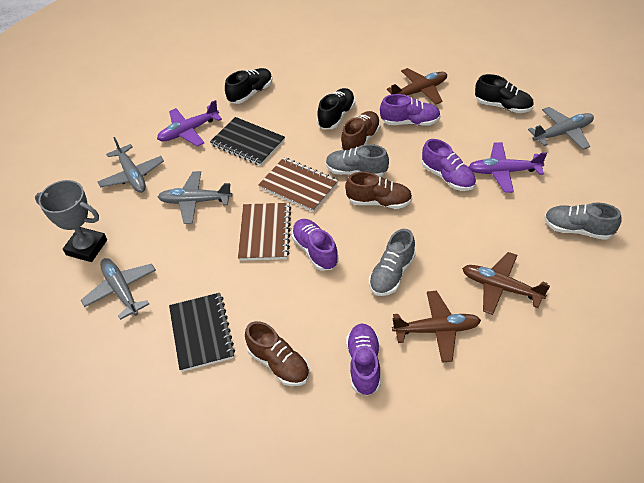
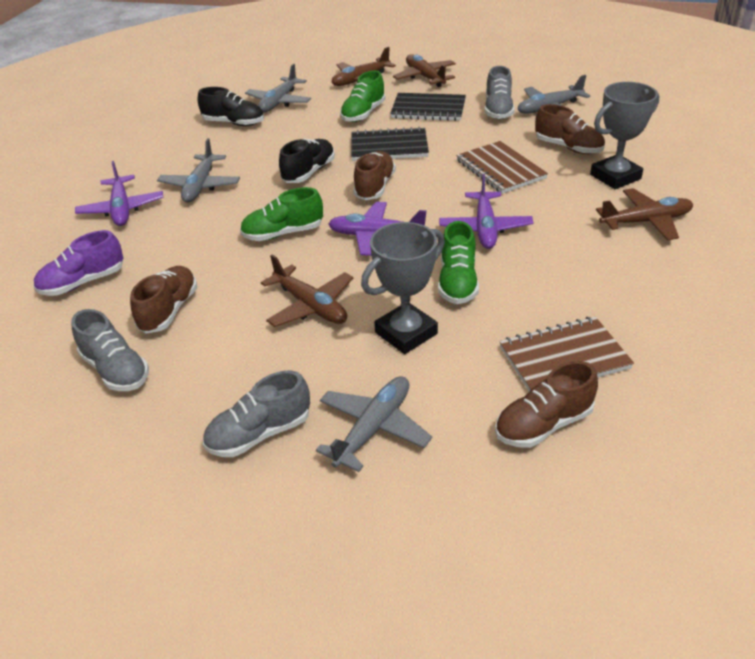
black shoe: 3 -> 2
brown plane: 3 -> 4
brown shoe: 3 -> 4
green shoe: 0 -> 3
grey trophy: 1 -> 2
purple plane: 2 -> 3
purple shoe: 4 -> 1

